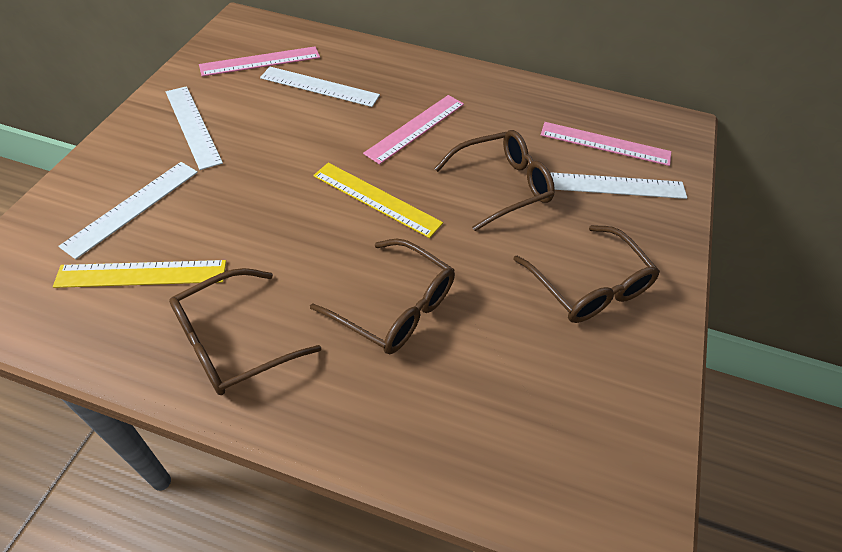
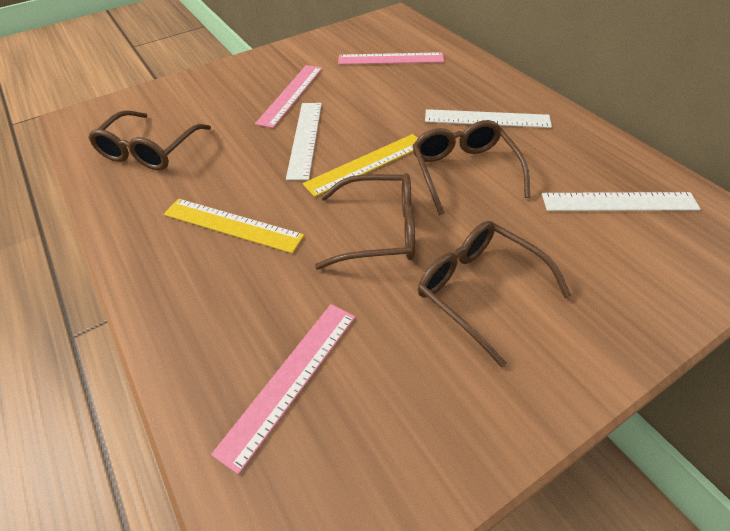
white ruler: 4 -> 3

